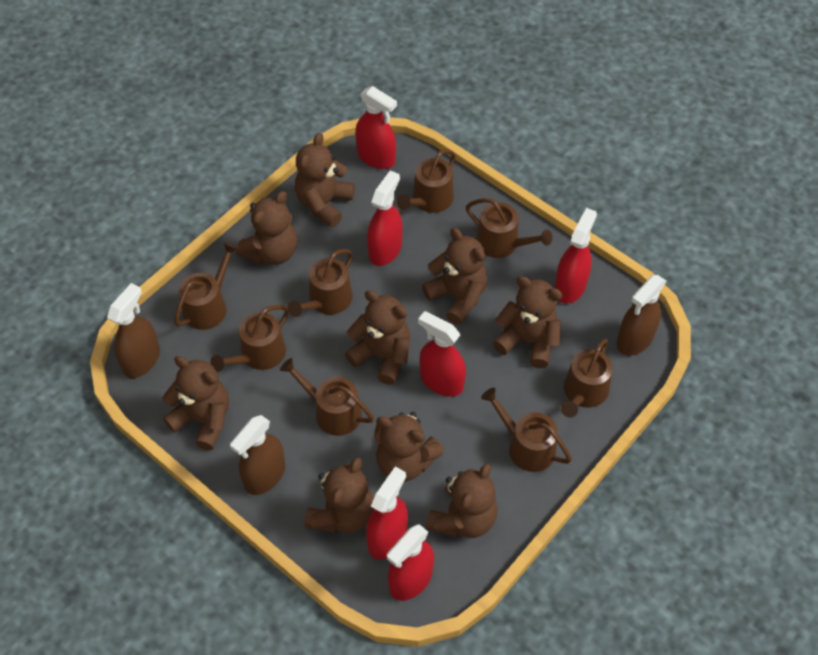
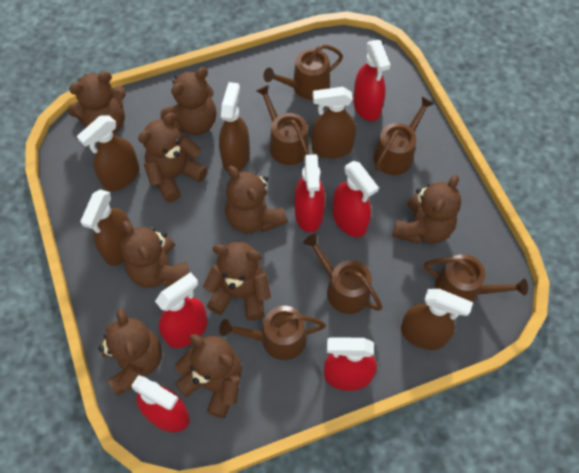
brown spray bottle: 3 -> 5
brown watering can: 8 -> 6

